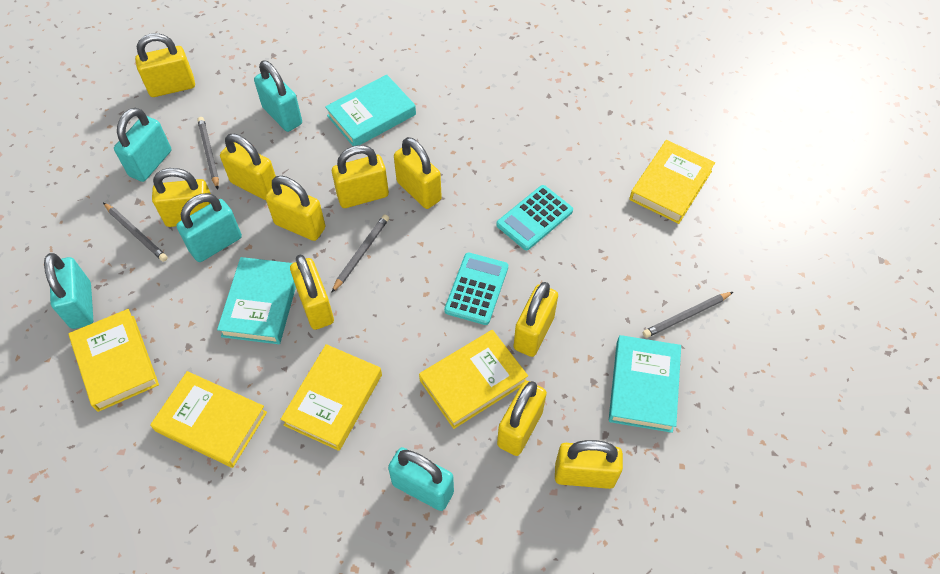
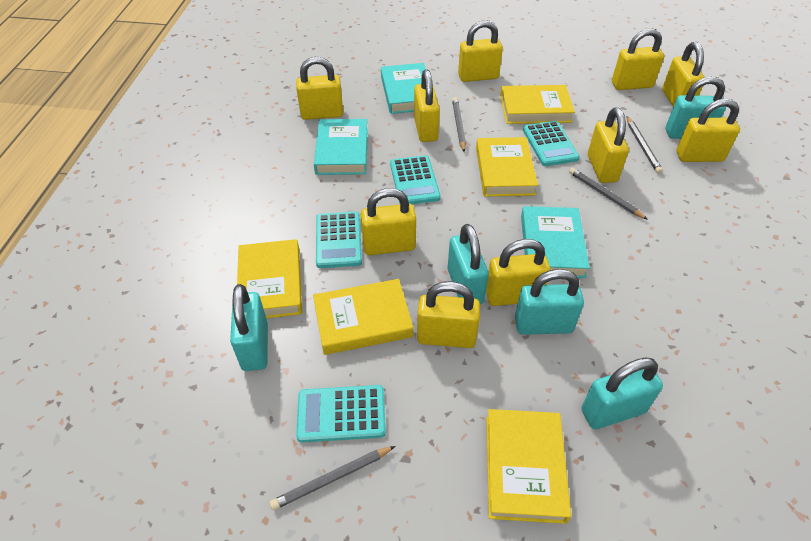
turquoise calculator: 2 -> 4

